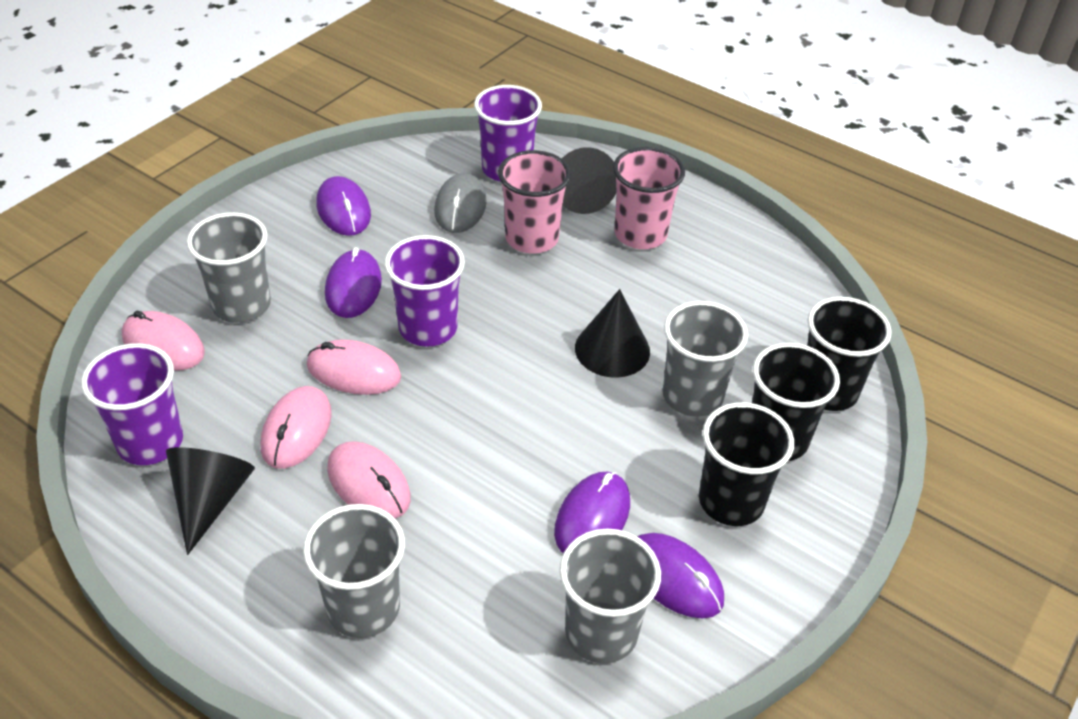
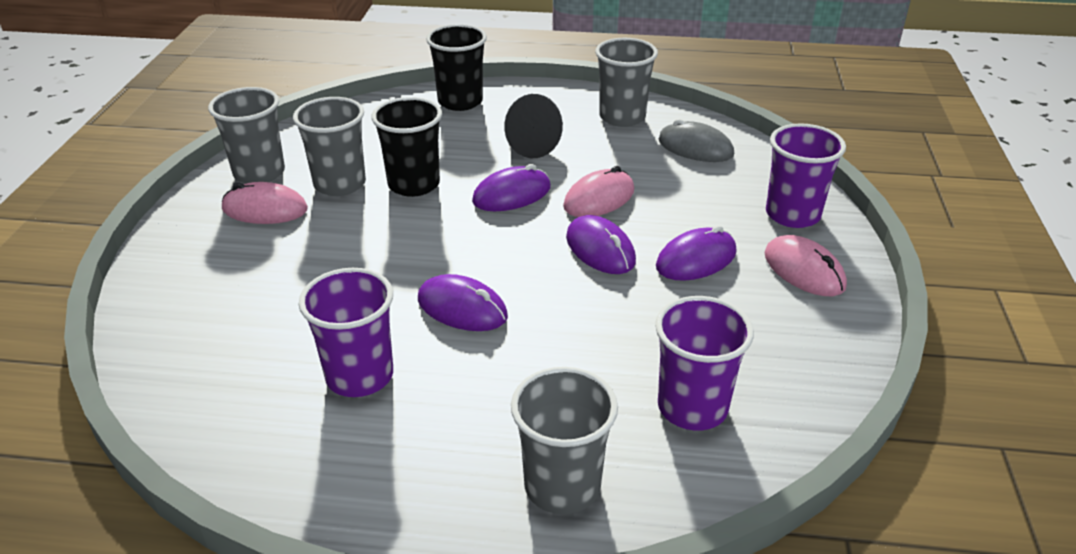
black cone: 3 -> 1
black cup: 3 -> 2
pink cup: 2 -> 0
pink mouse: 4 -> 3

